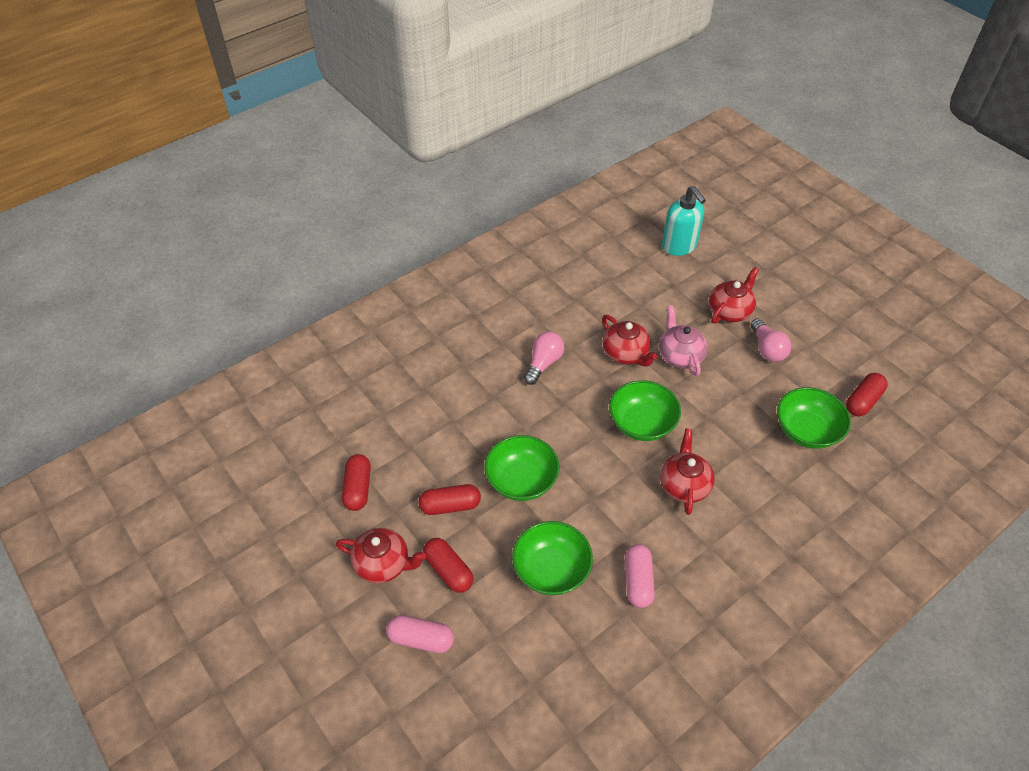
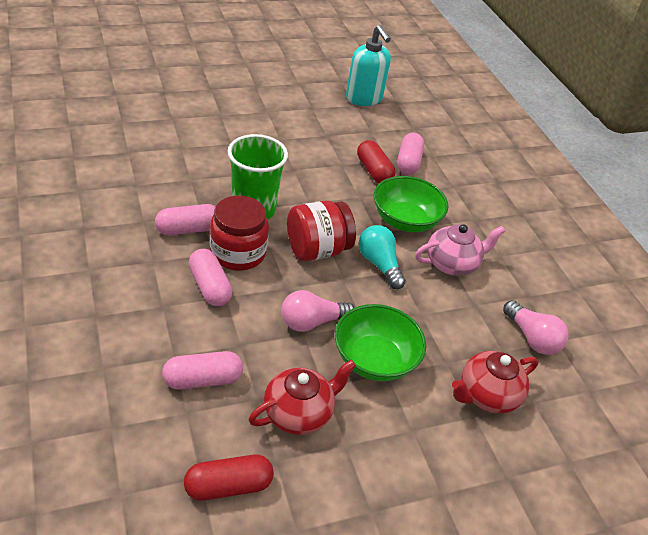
green bowl: 4 -> 2
green cup: 0 -> 1
pink capsule: 2 -> 4
red capsule: 4 -> 2
red jar: 0 -> 2
red teapot: 4 -> 2
turquoise light bulb: 0 -> 1

